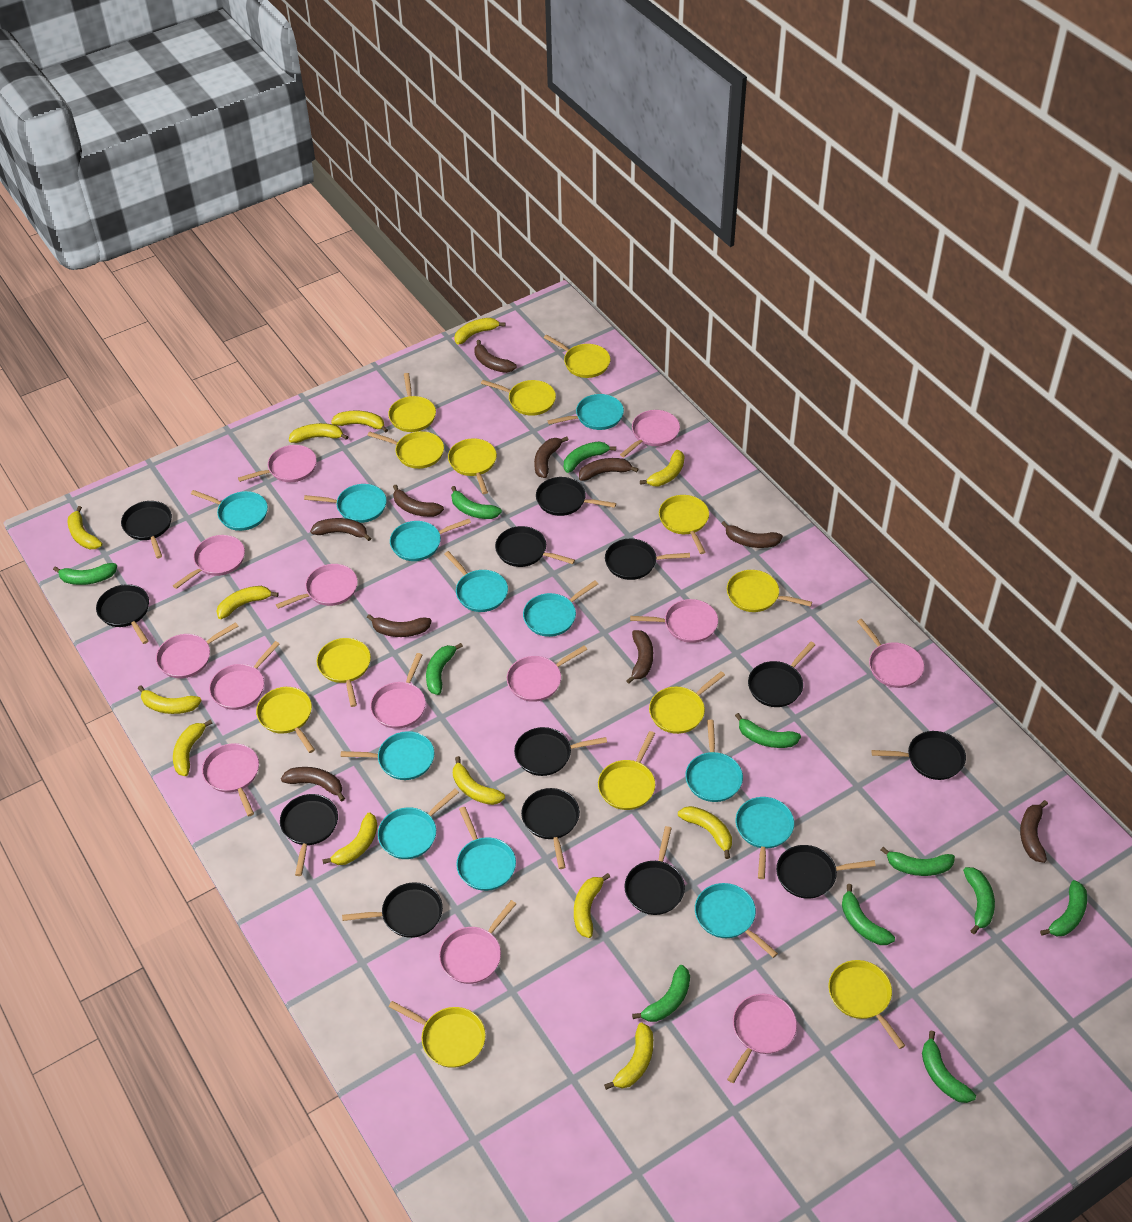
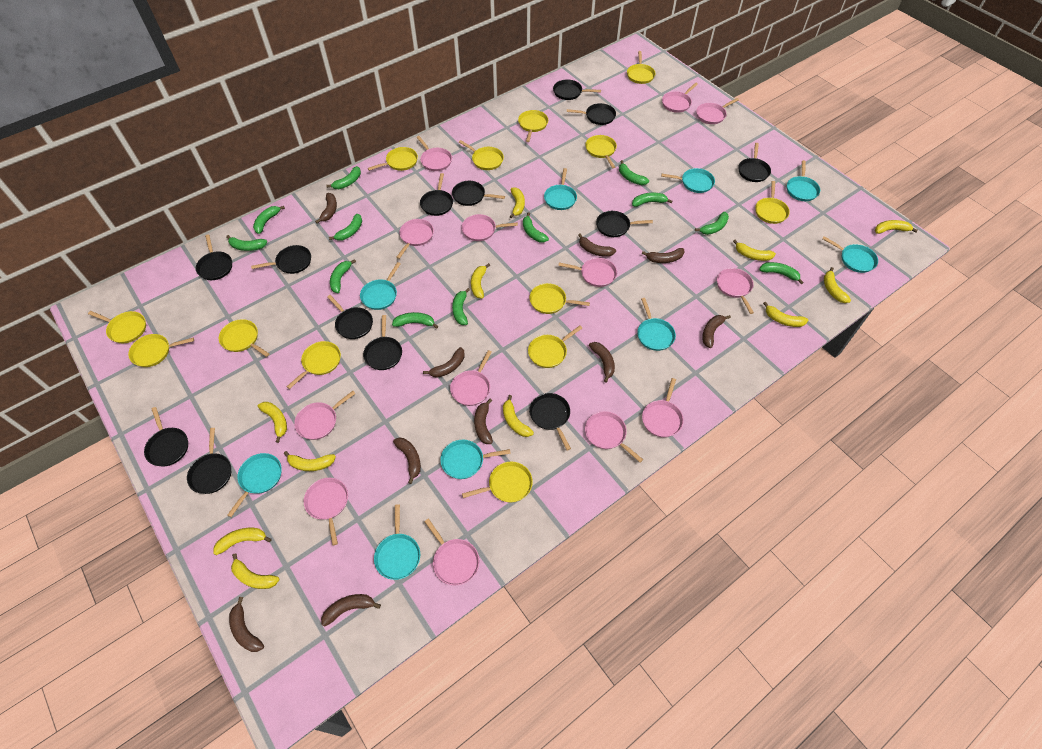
green banana: 11 -> 12
turquoise pan: 12 -> 9
yellow banana: 13 -> 11

